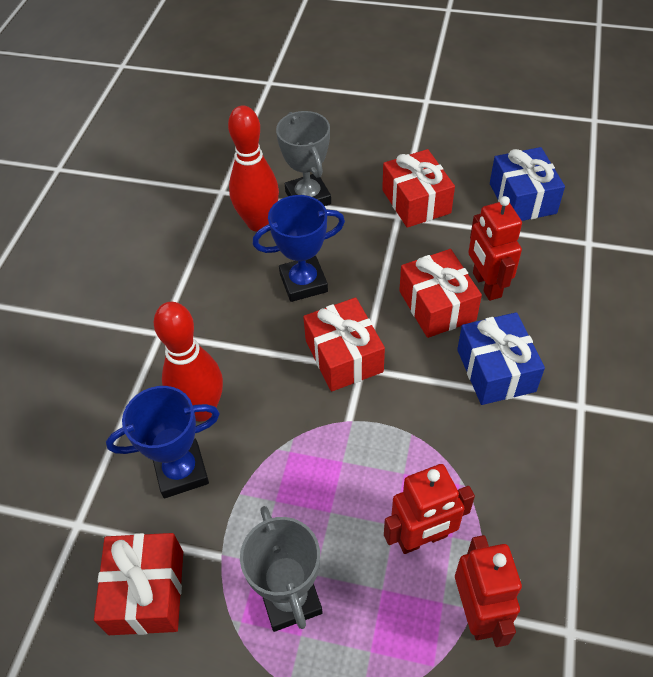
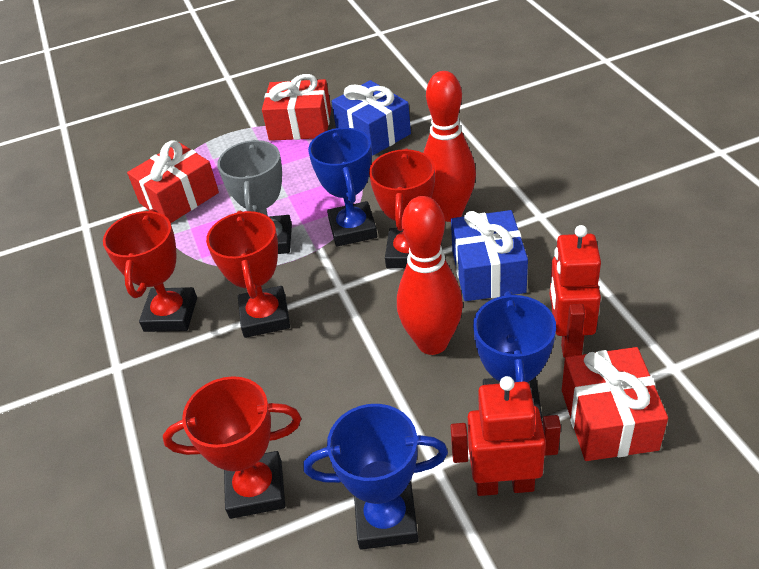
blue trophy: 2 -> 3
grey trophy: 2 -> 1
red gift: 4 -> 3
red robot: 3 -> 2
red trophy: 0 -> 4

